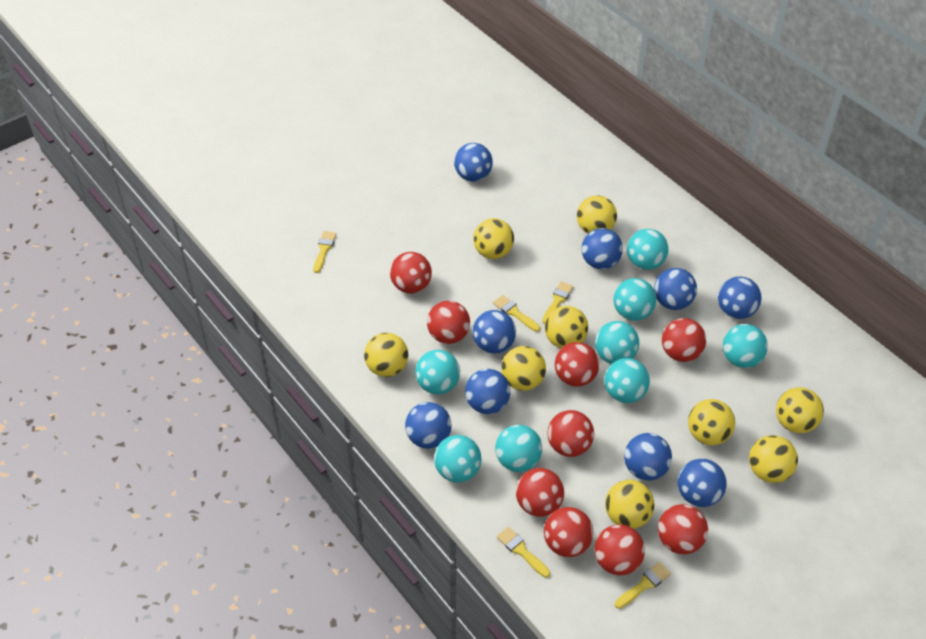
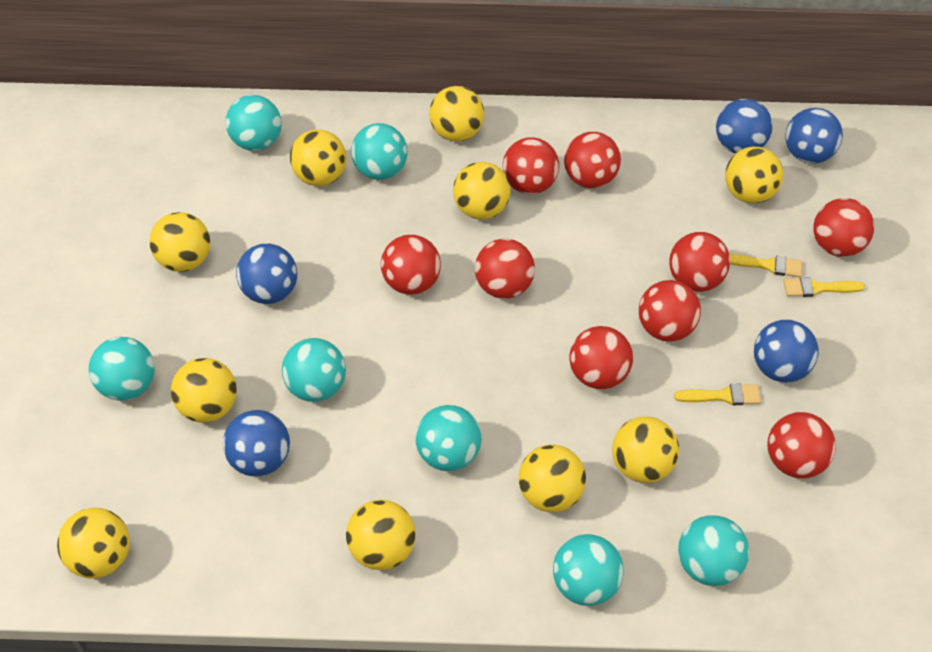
blue ball: 9 -> 5
turquoise ball: 8 -> 7
yellow ball: 9 -> 10
yellow brush: 5 -> 3

